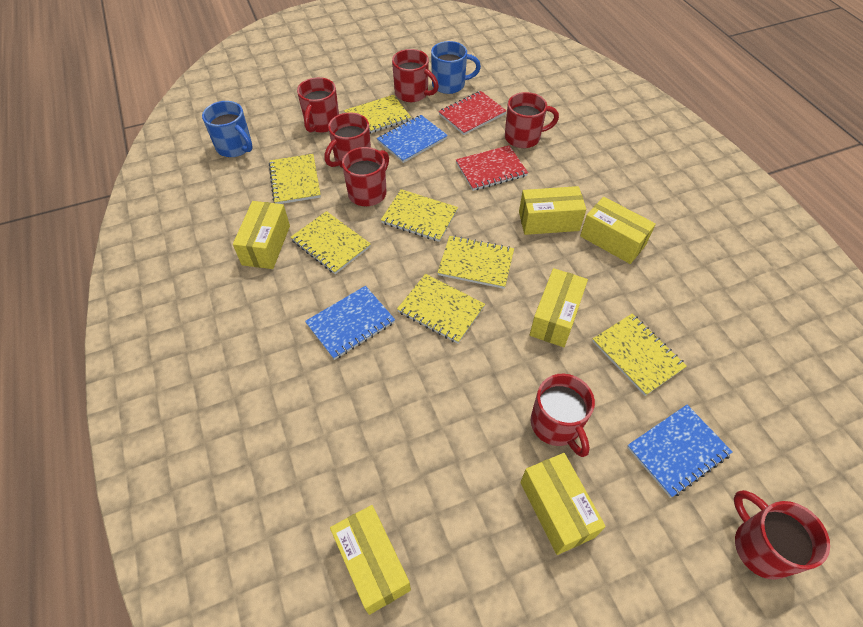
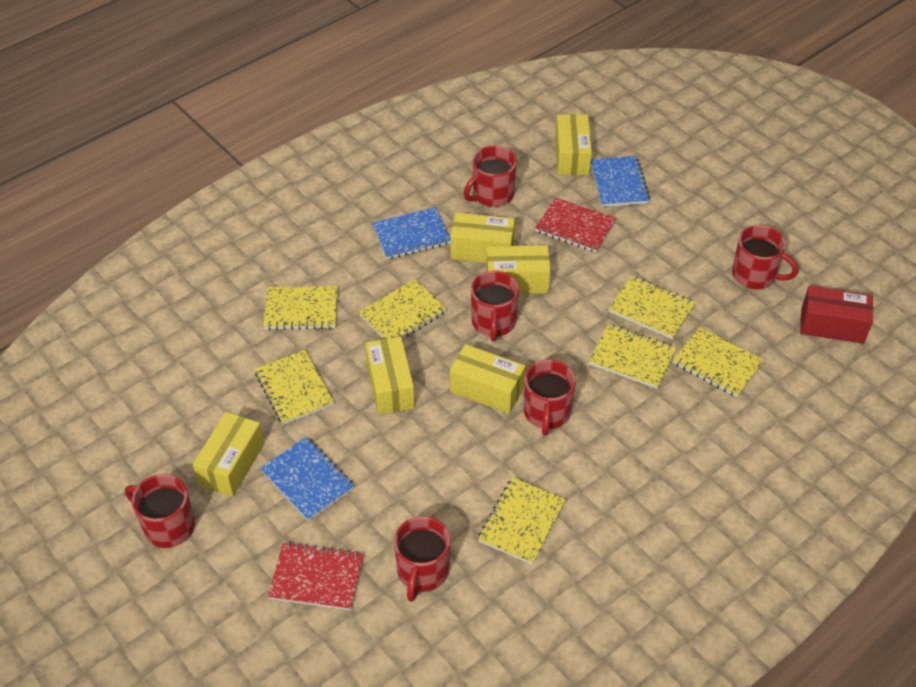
blue mug: 2 -> 0
red box: 0 -> 1
red mug: 7 -> 6

